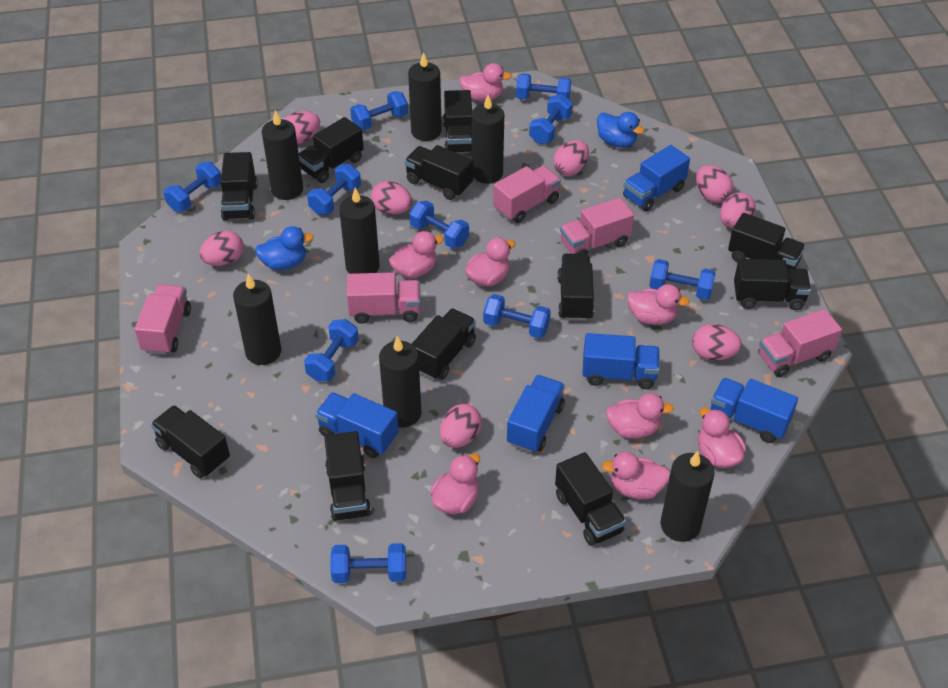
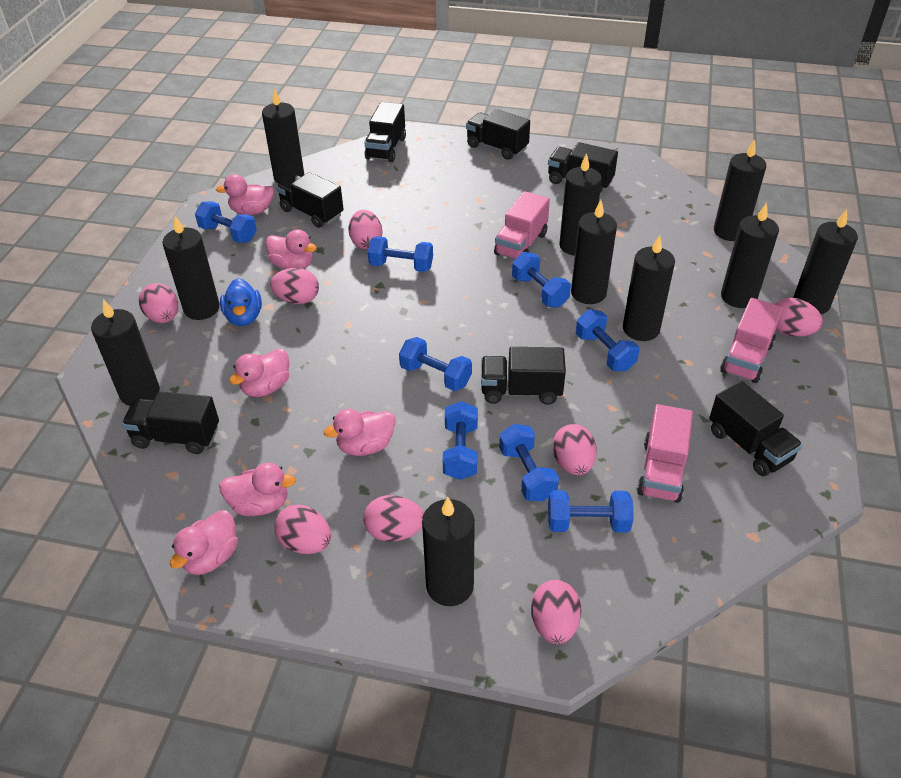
black candle: 7 -> 10
black truck: 11 -> 7
blue duck: 2 -> 1
blue dumbbell: 10 -> 8
blue truck: 5 -> 0
pink duck: 8 -> 6
pink truck: 5 -> 3

